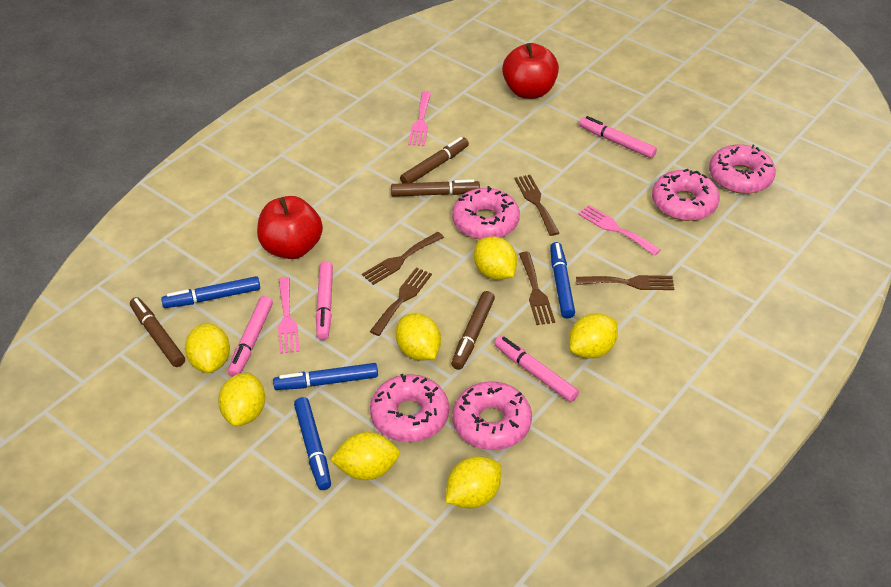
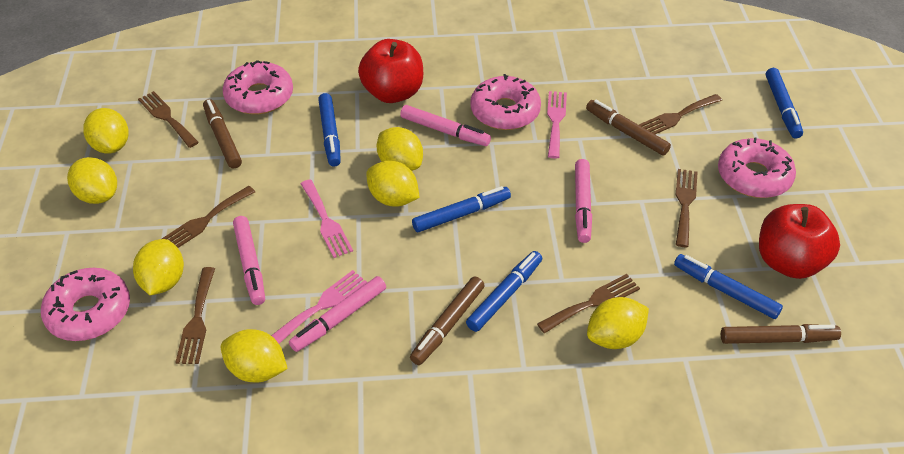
blue marker: 4 -> 5
brown fork: 5 -> 6
pink donut: 5 -> 4

